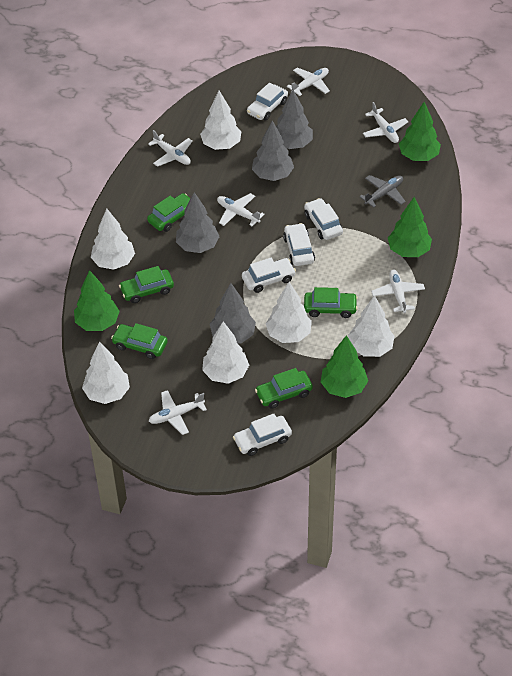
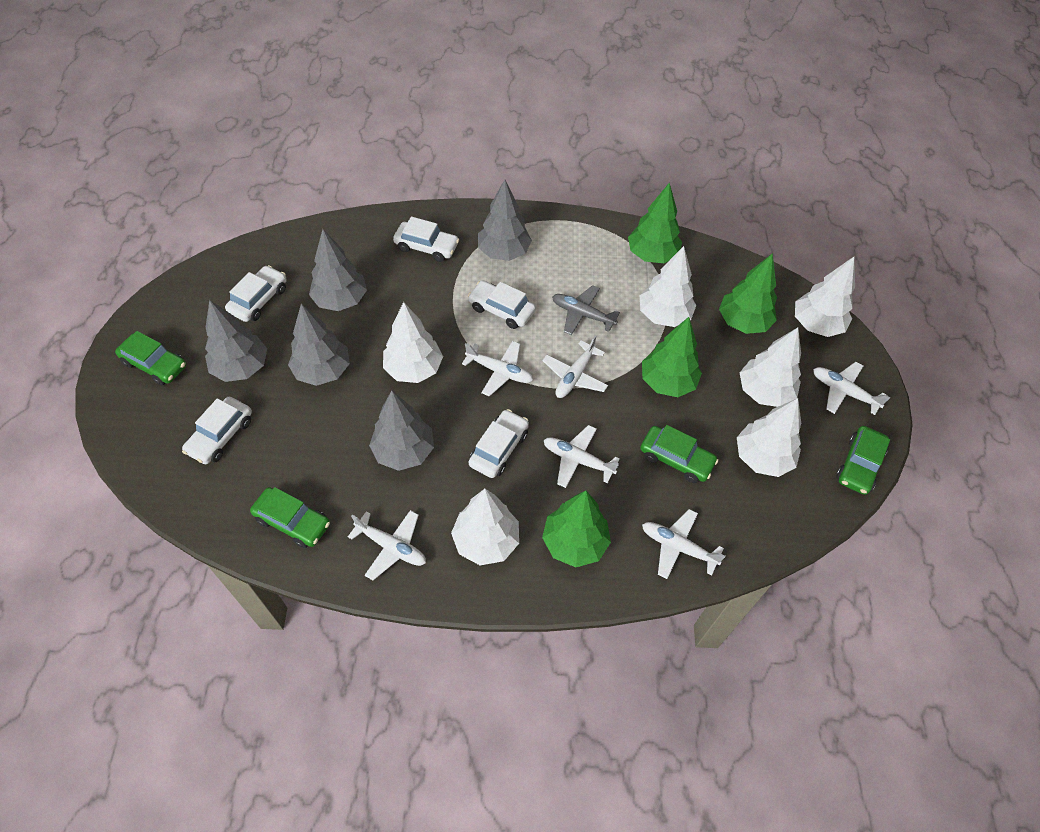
green car: 5 -> 4
grey tree: 4 -> 5

